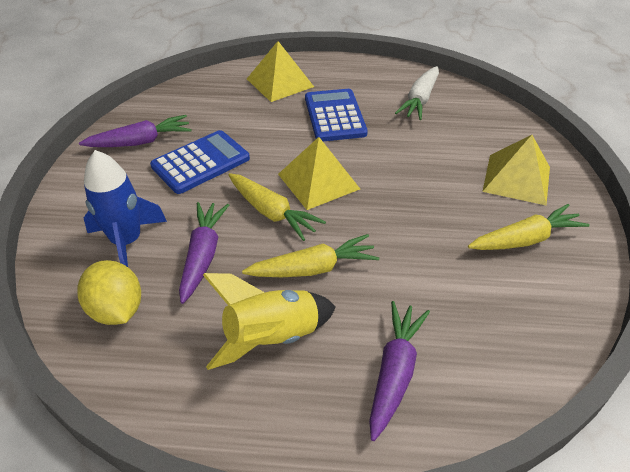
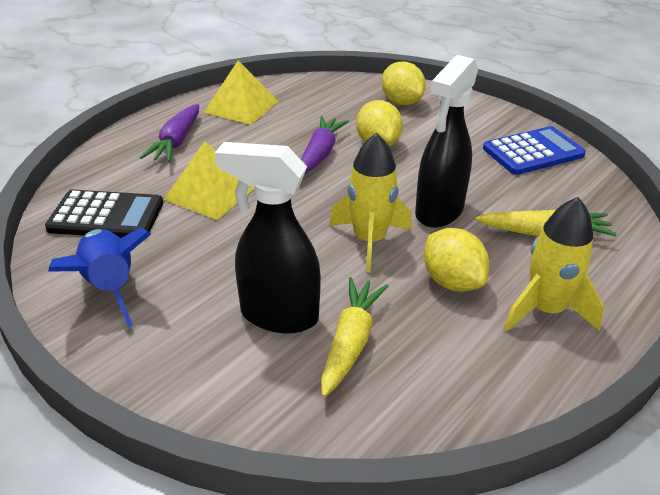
black calculator: 0 -> 1
black spray bottle: 0 -> 2
blue calculator: 2 -> 1
purple carrot: 3 -> 2
white carrot: 1 -> 0
yellow carrot: 3 -> 2
yellow lemon: 1 -> 3
yellow pyramid: 3 -> 2
yellow rocket: 1 -> 2

